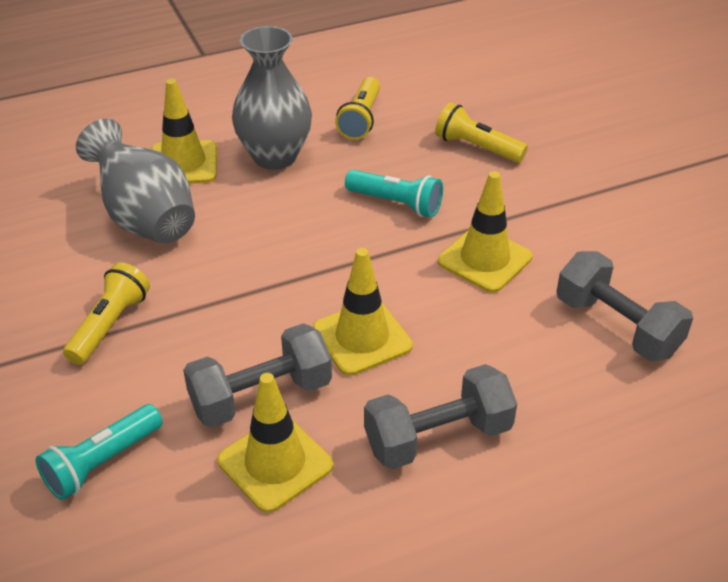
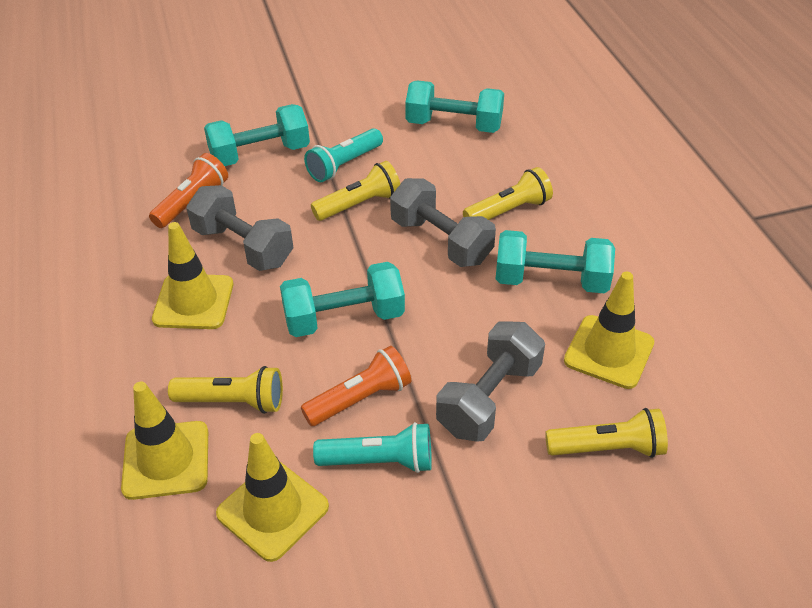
grey vase: 2 -> 0
orange flashlight: 0 -> 2
turquoise dumbbell: 0 -> 4
yellow flashlight: 3 -> 4

